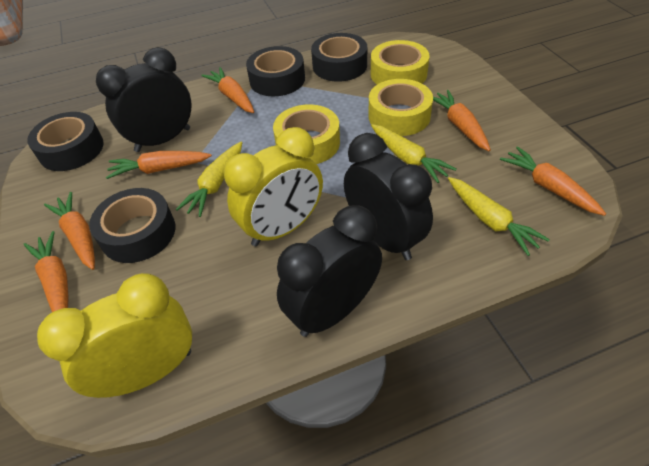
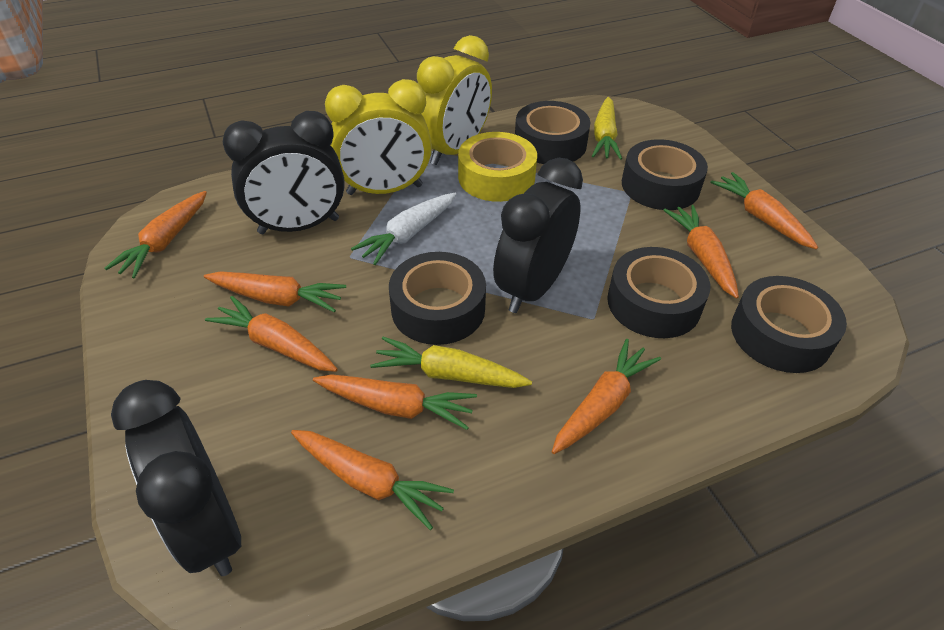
black tape: 4 -> 5
orange carrot: 6 -> 8
white carrot: 0 -> 1
yellow carrot: 3 -> 2
yellow tape: 3 -> 1

